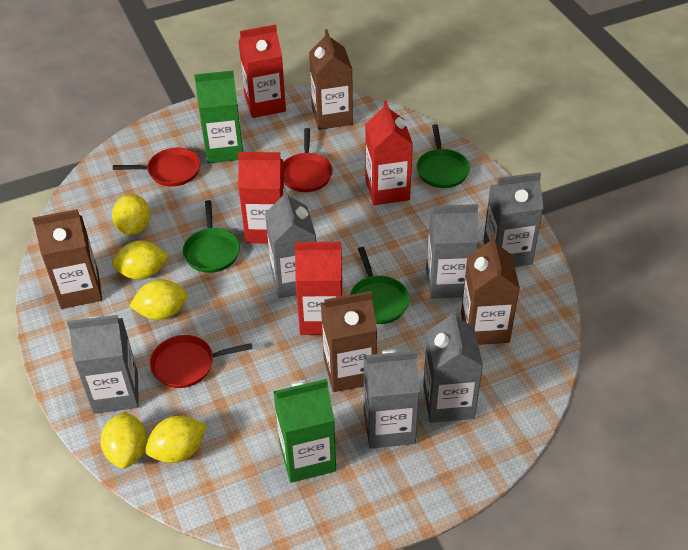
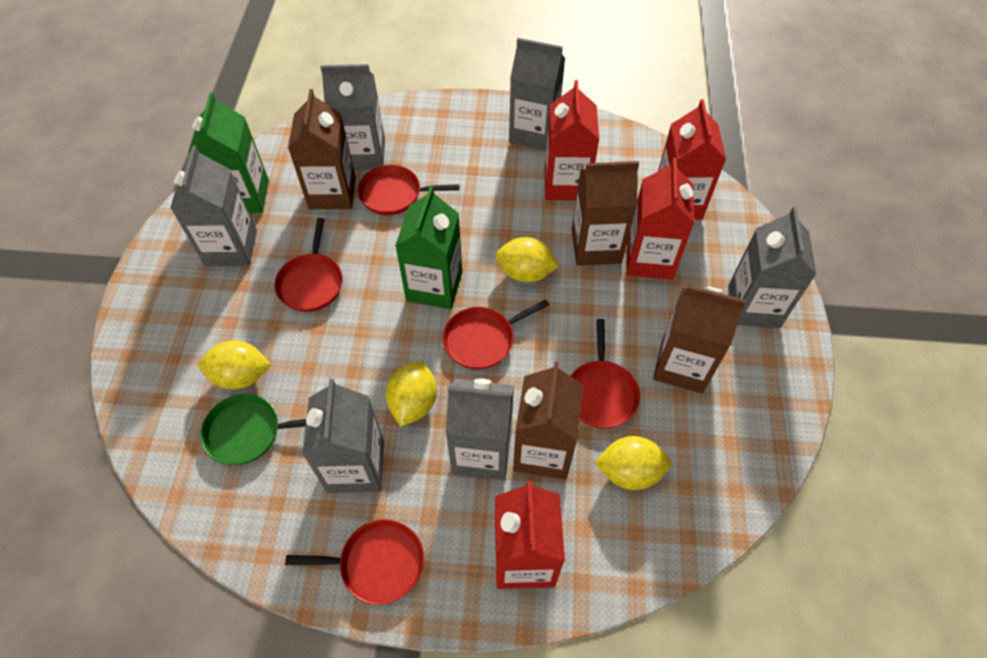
green pan: 3 -> 1
red pan: 3 -> 5
yellow lemon: 5 -> 4

